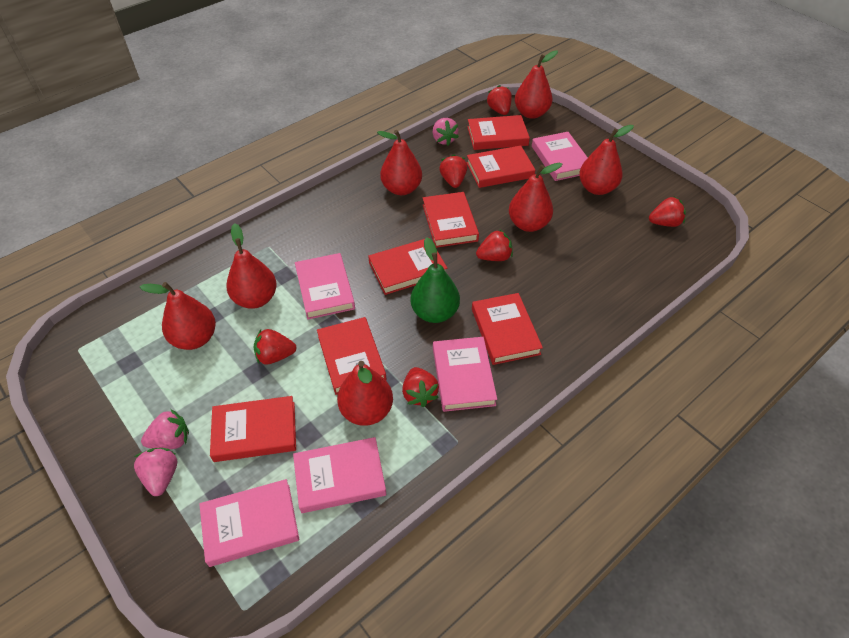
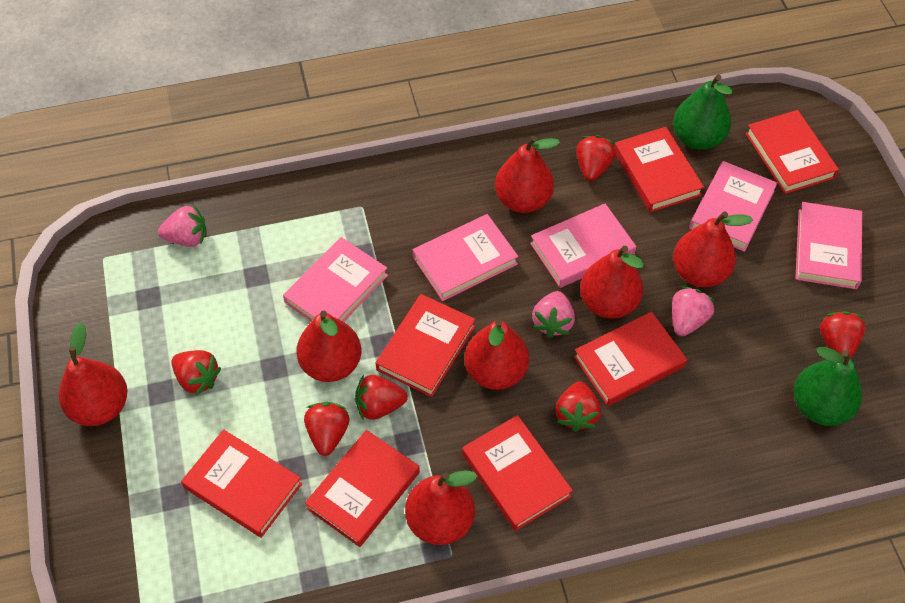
green pear: 1 -> 2

